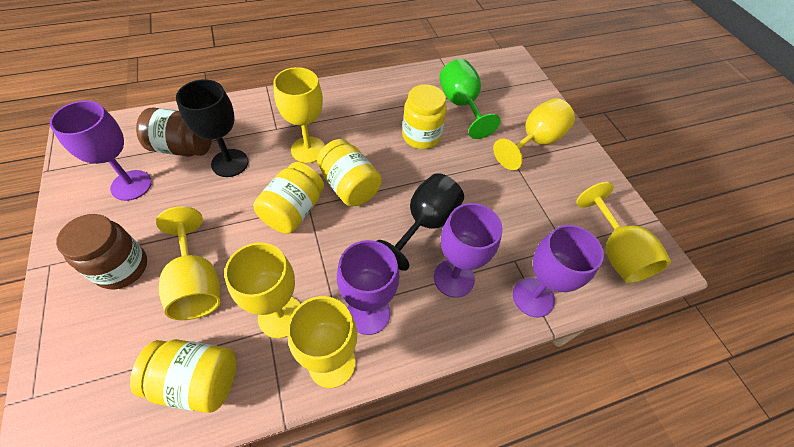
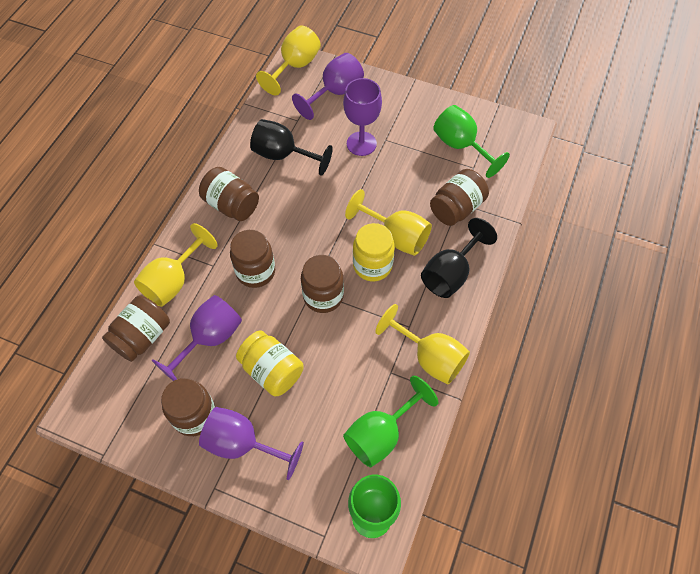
brown jar: 2 -> 6
green goblet: 1 -> 3
yellow goblet: 6 -> 4
yellow jar: 4 -> 2

